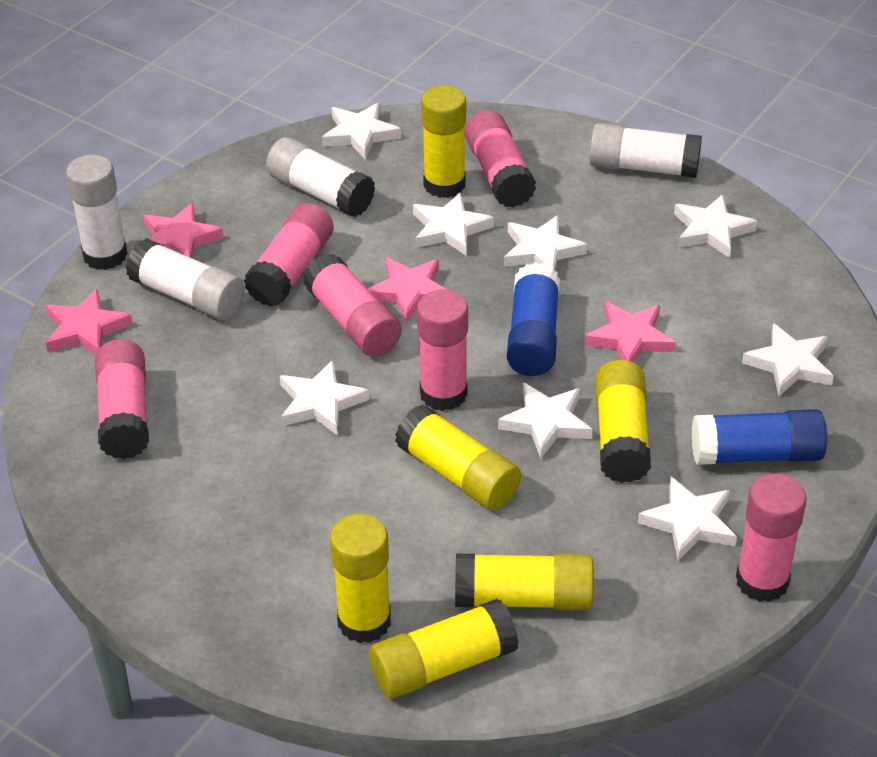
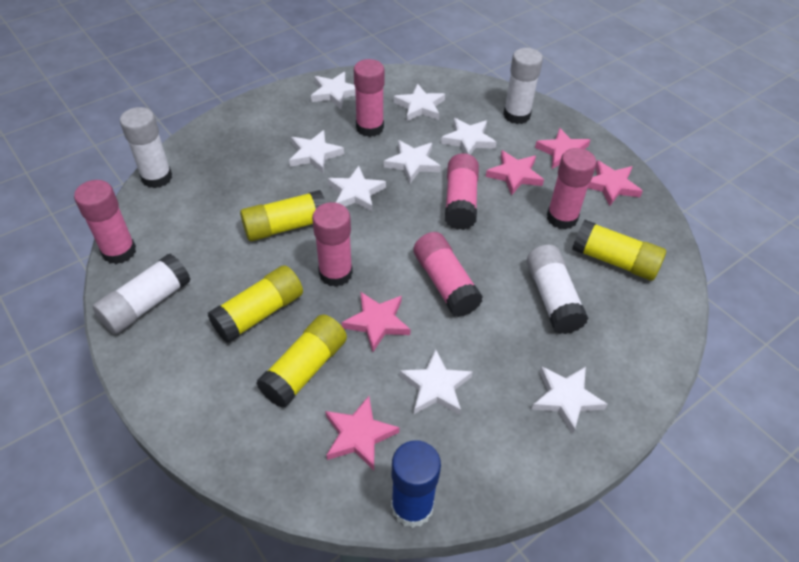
blue glue stick: 2 -> 1
pink star: 4 -> 5
yellow glue stick: 6 -> 4

